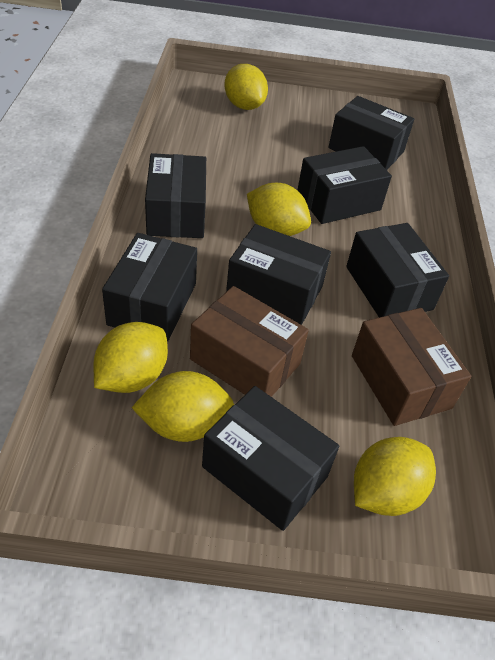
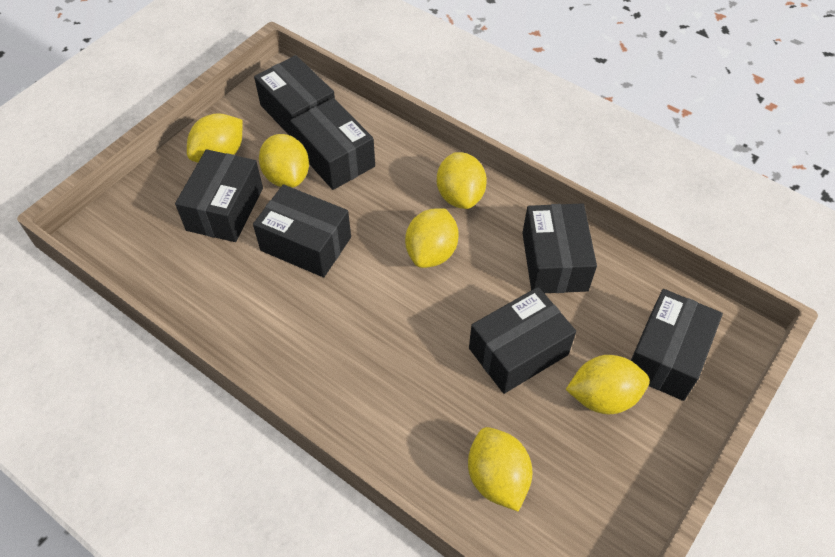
brown box: 2 -> 0
yellow lemon: 5 -> 6

